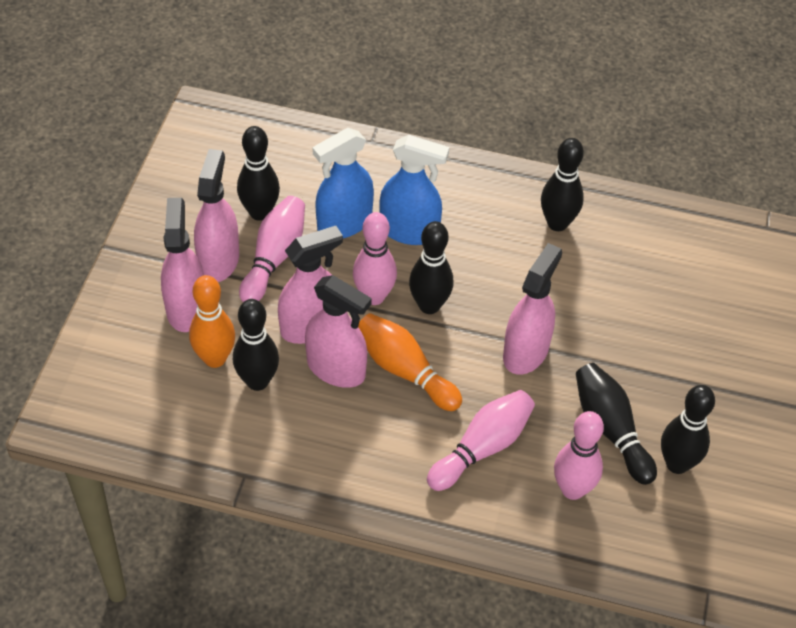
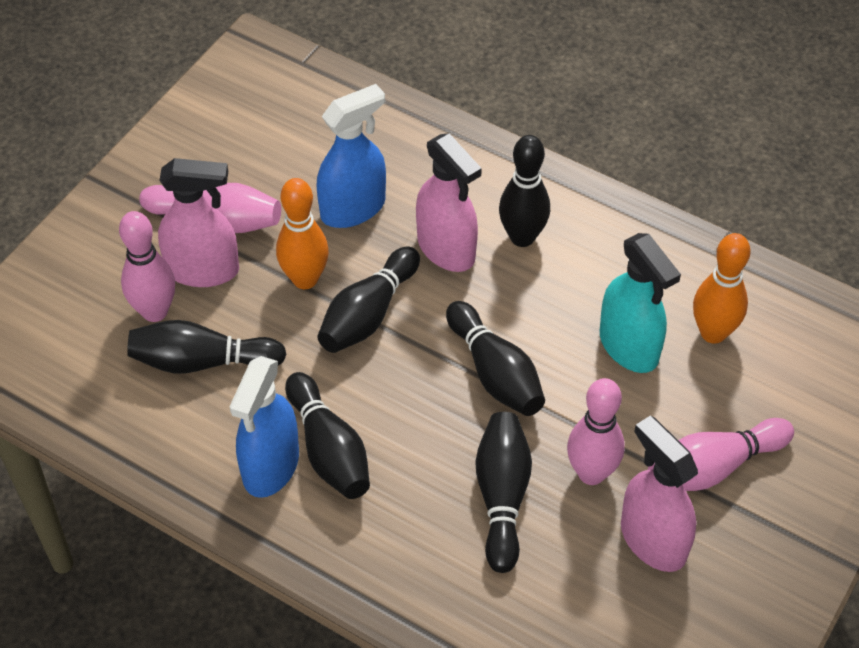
pink spray bottle: 5 -> 3
turquoise spray bottle: 0 -> 1

